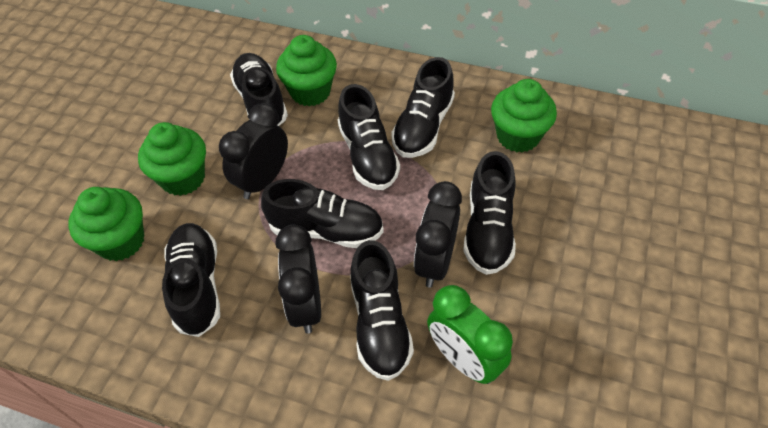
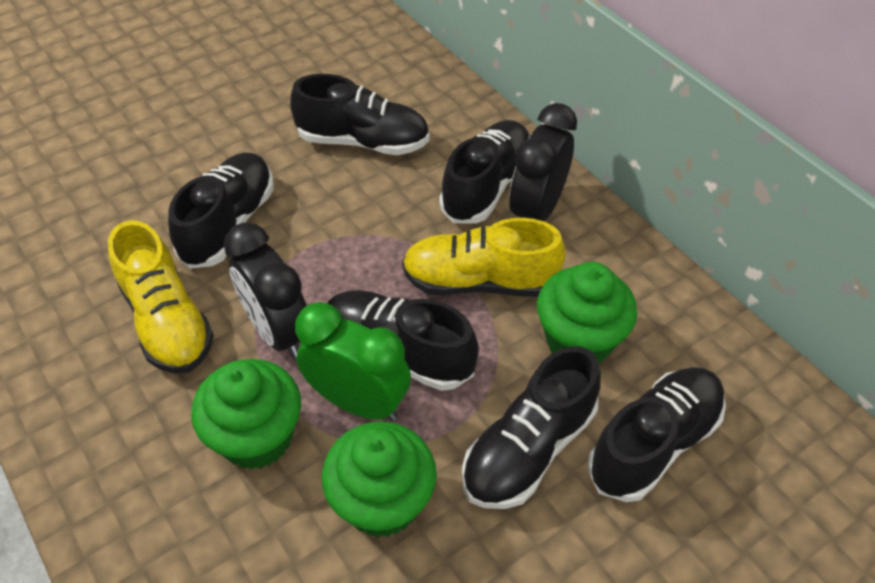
black clock: 3 -> 2
black shoe: 7 -> 6
green cupcake: 4 -> 3
yellow shoe: 0 -> 2

